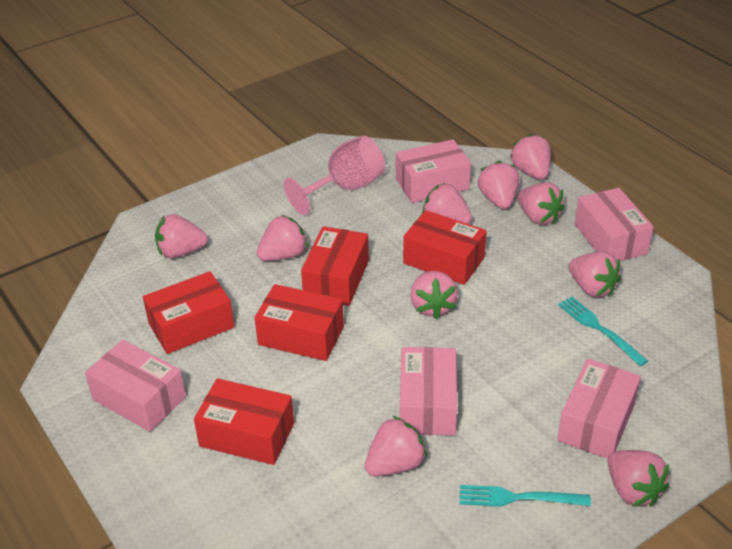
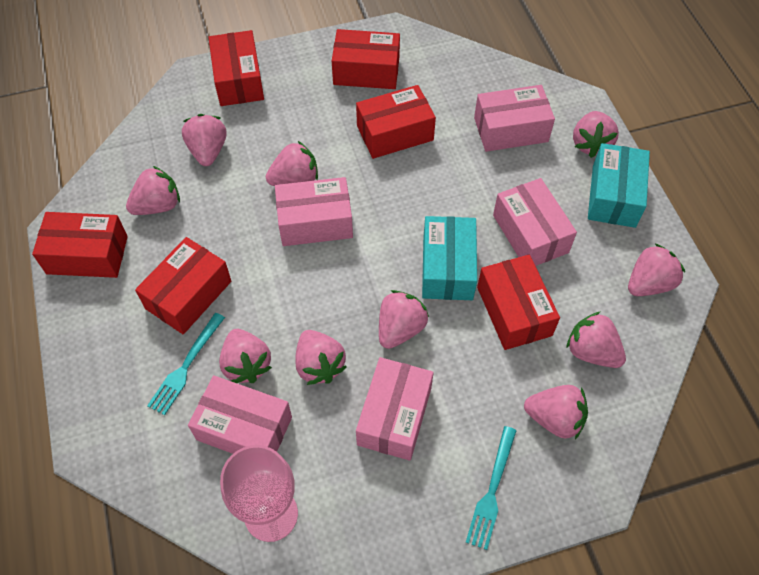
red box: 5 -> 6
turquoise box: 0 -> 2

